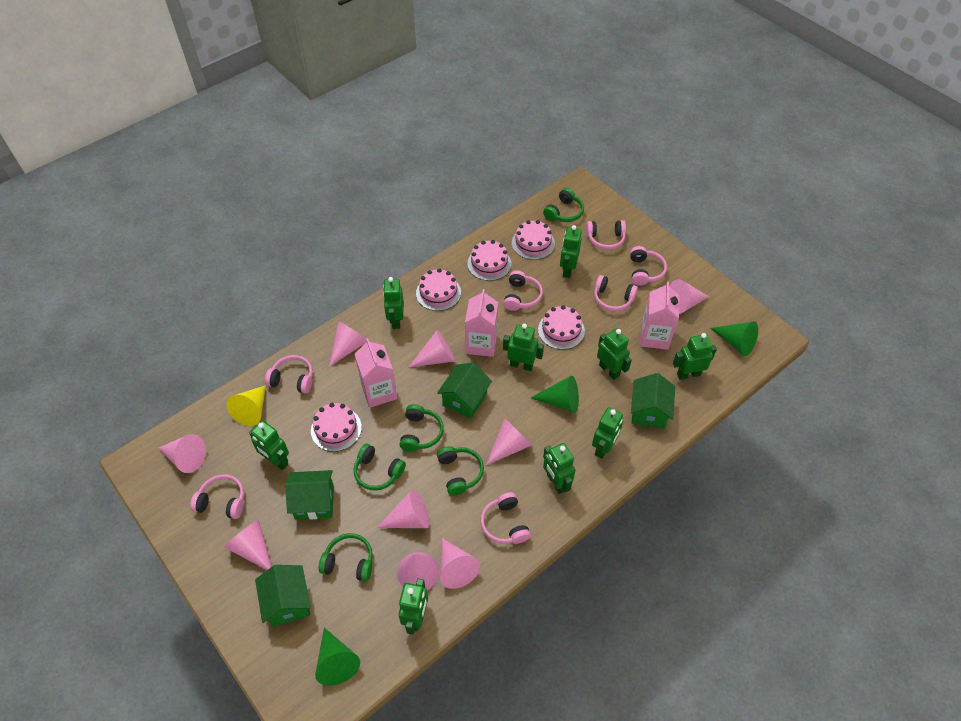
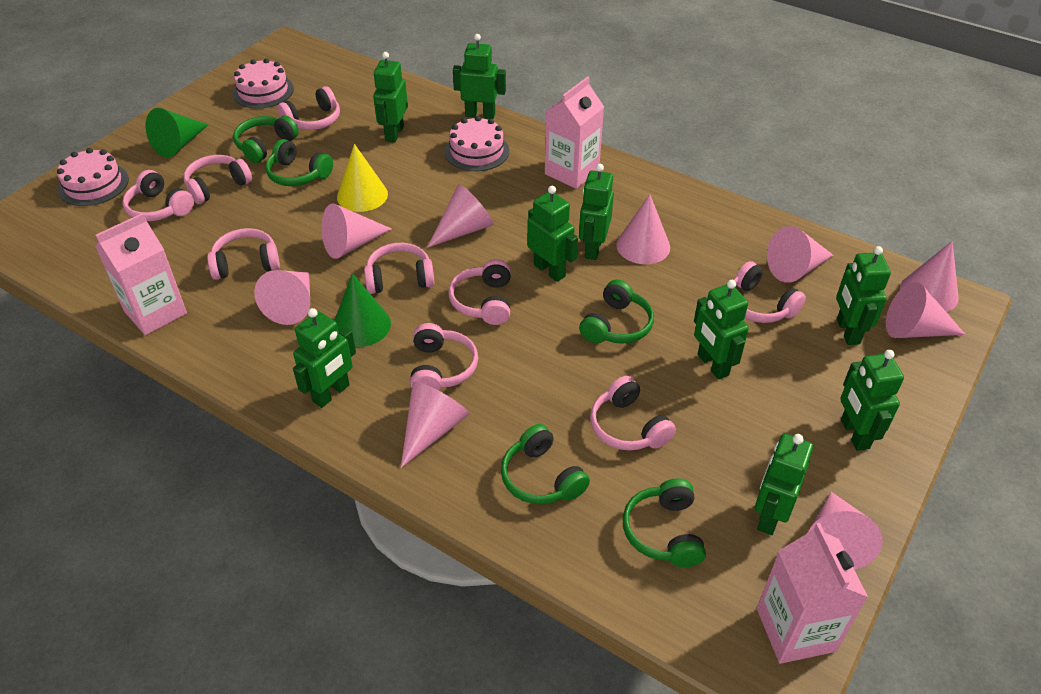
green cone: 3 -> 2
green house: 4 -> 0
pink cake: 5 -> 3
pink headphones: 7 -> 9

